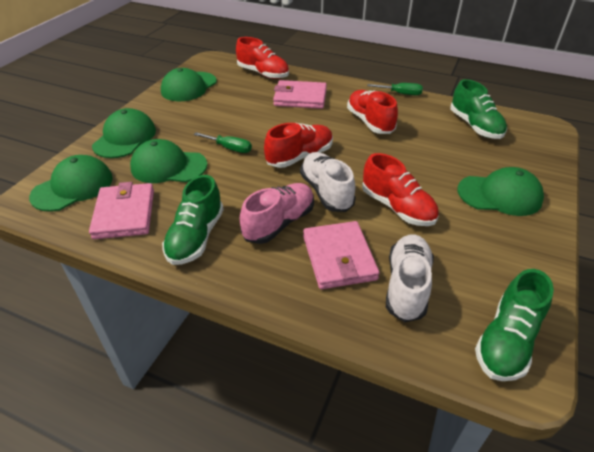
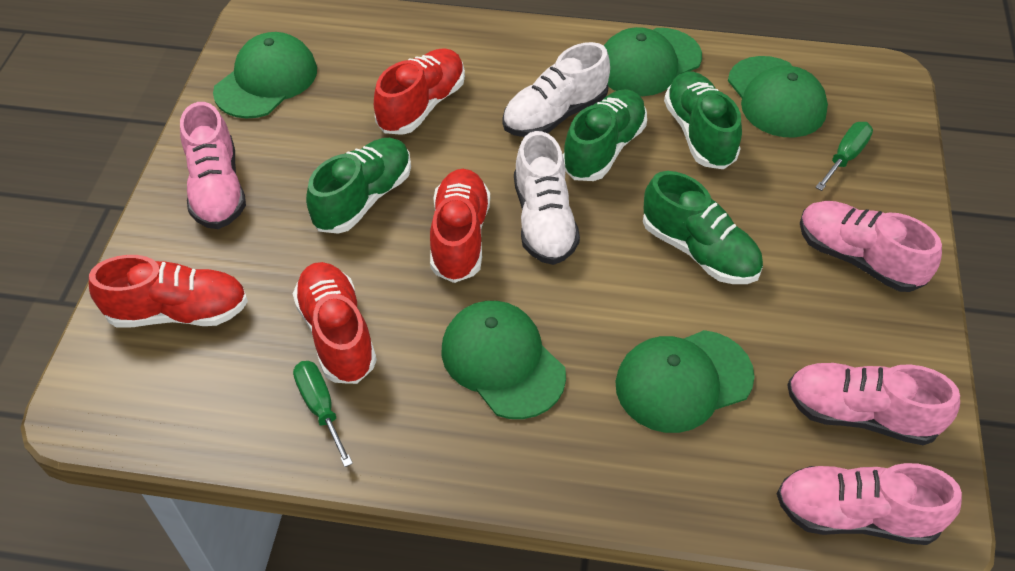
green shoe: 3 -> 4
pink shoe: 1 -> 4
pink wallet: 3 -> 0

